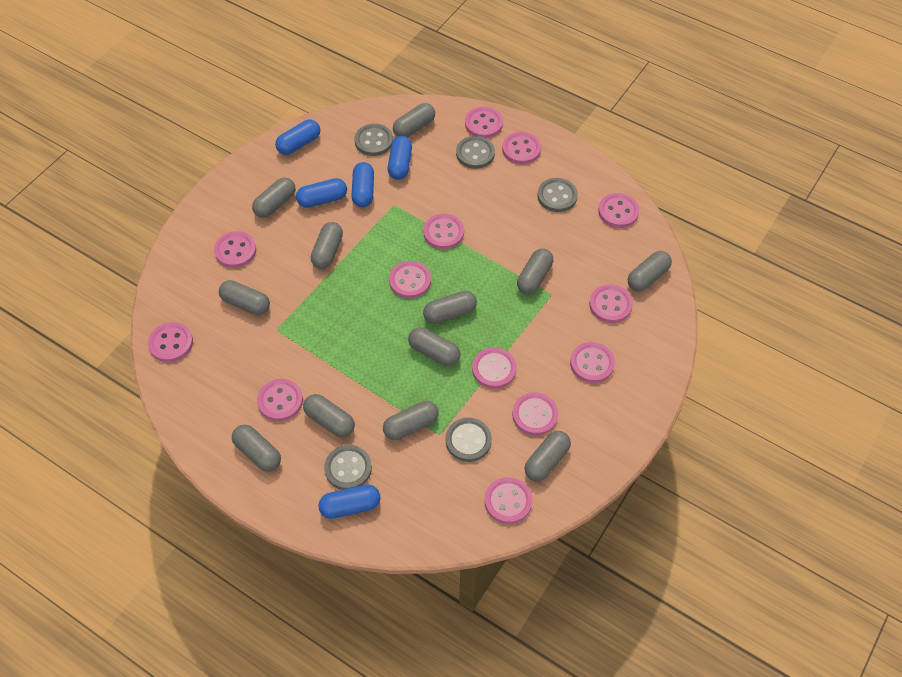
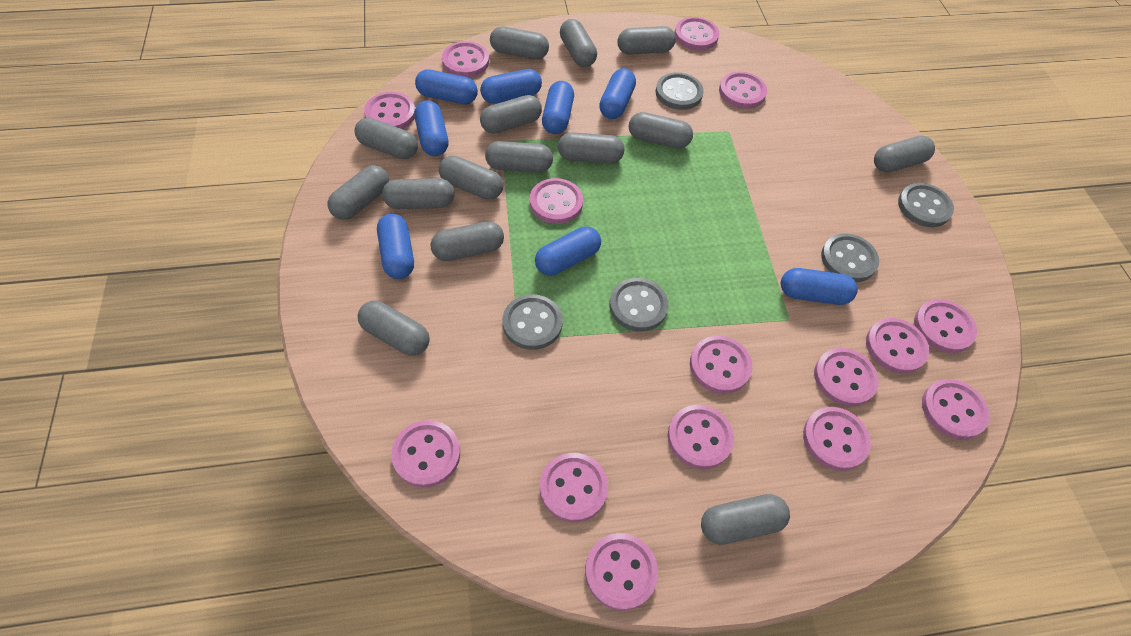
blue capsule: 5 -> 8
grey capsule: 12 -> 15
pink button: 13 -> 15

